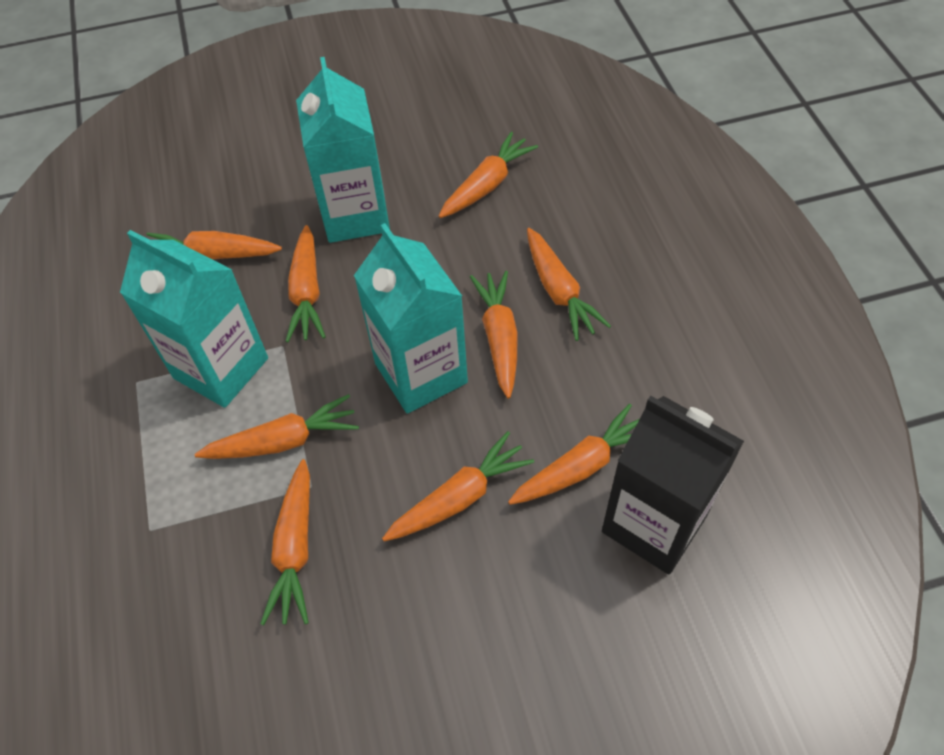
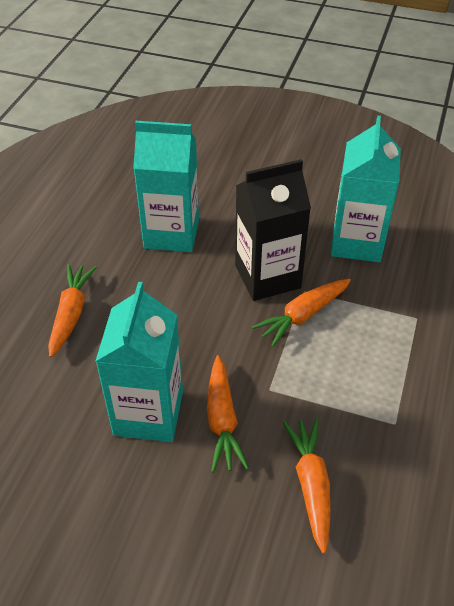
orange carrot: 9 -> 4

